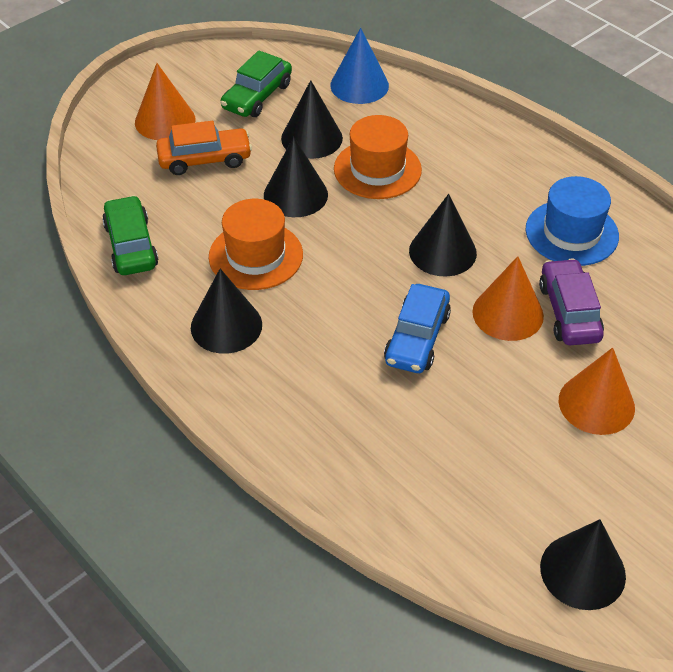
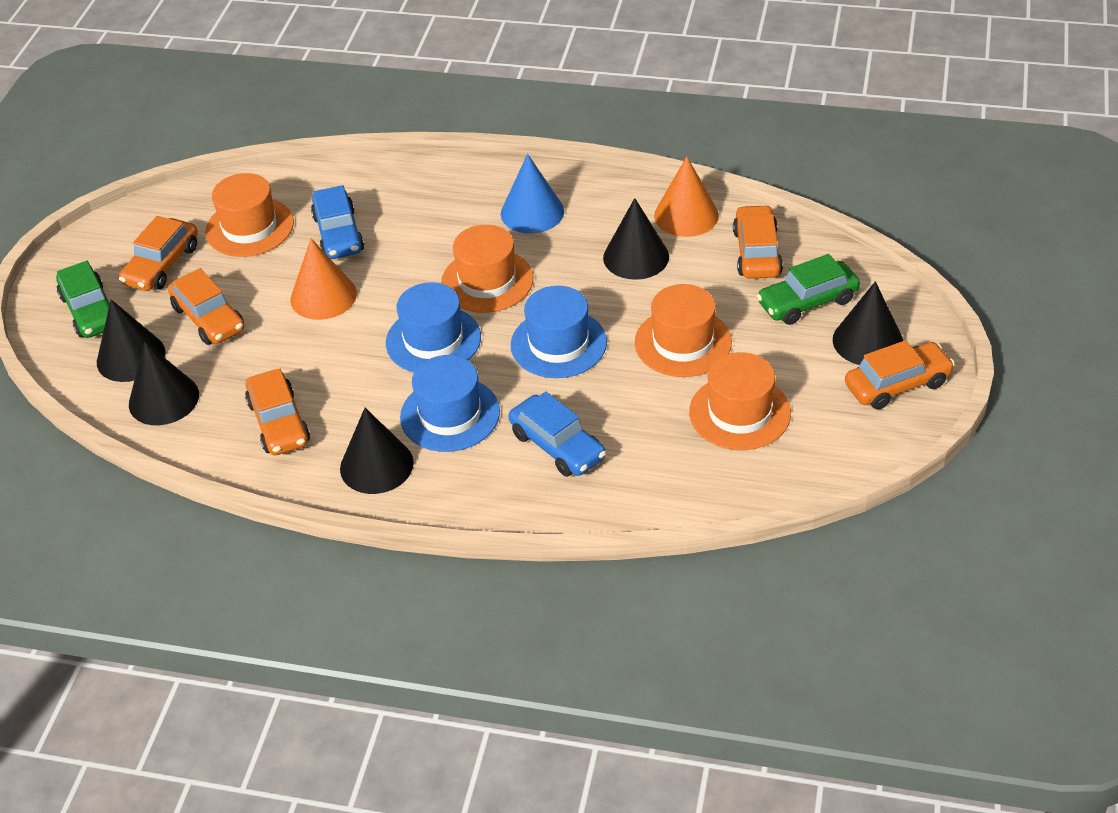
blue car: 1 -> 2
blue hat: 1 -> 3
orange car: 1 -> 5
orange cone: 3 -> 2
orange hat: 2 -> 4
purple car: 1 -> 0

